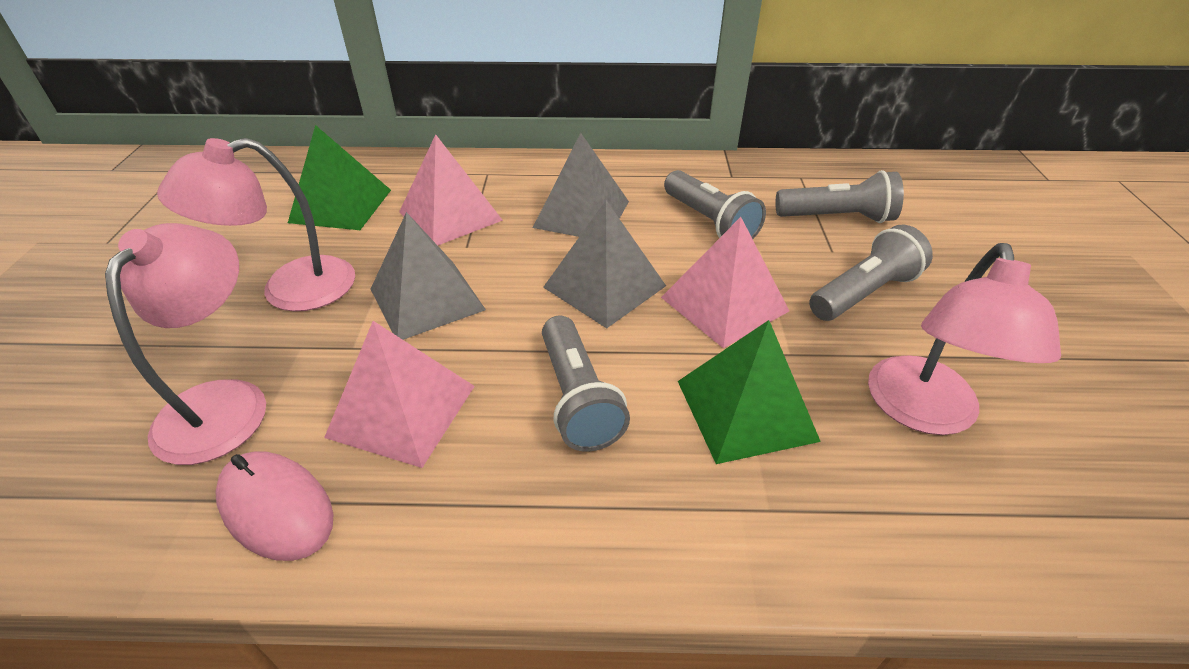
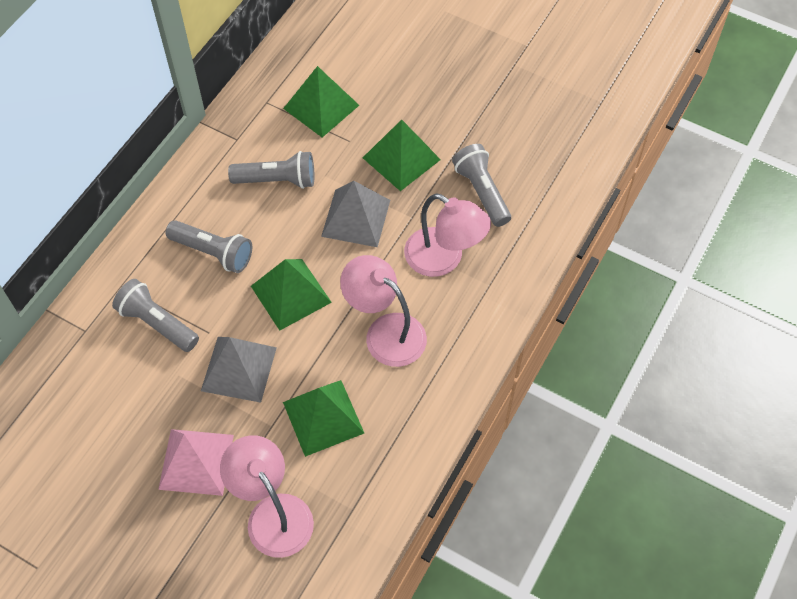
green pyramid: 2 -> 4
grey pyramid: 3 -> 2
pink mouse: 1 -> 0
pink pyramid: 3 -> 1

